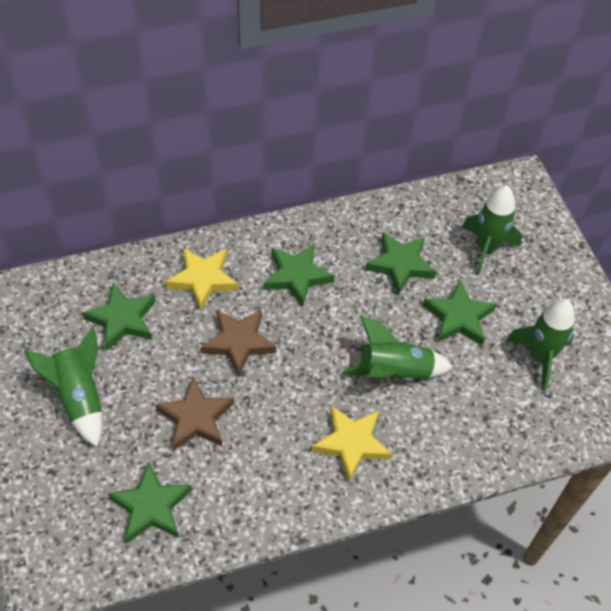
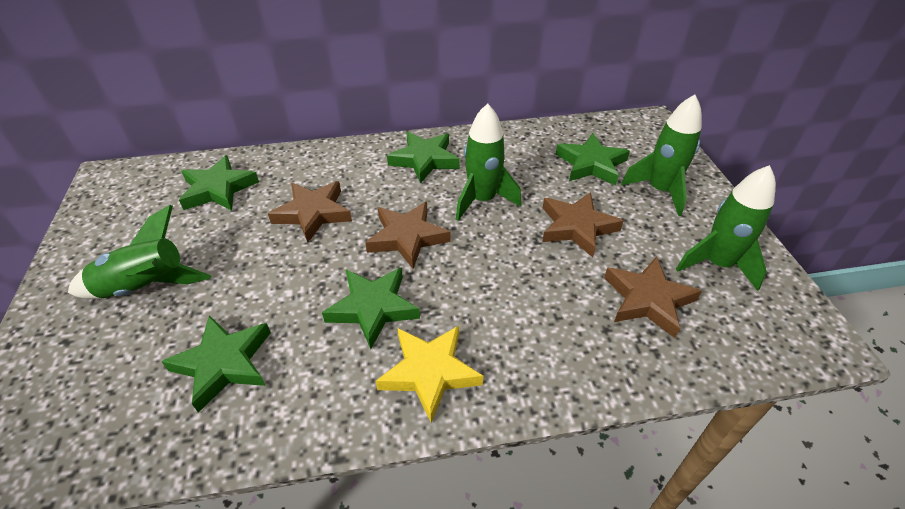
brown star: 2 -> 4
yellow star: 2 -> 1

